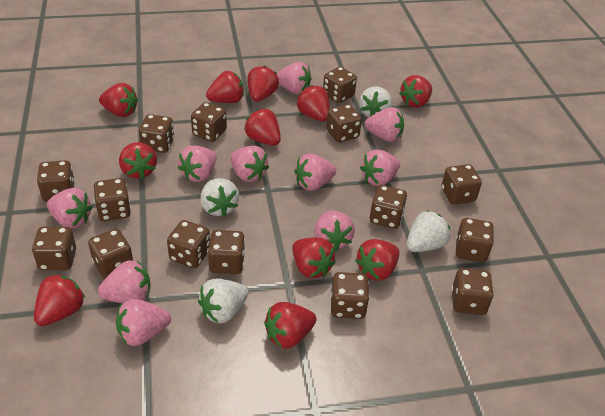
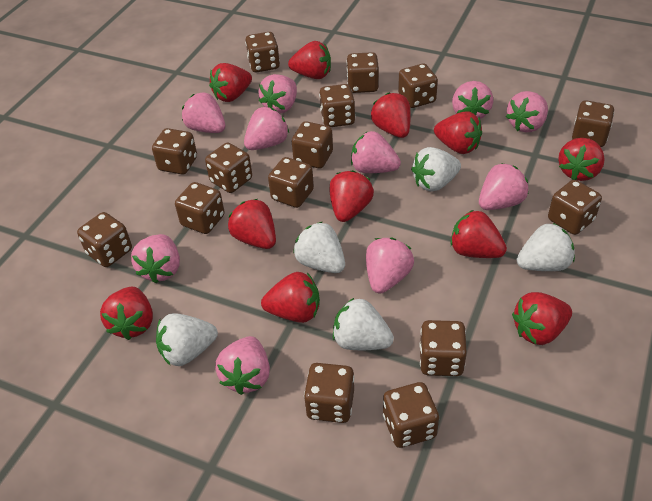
white strawberry: 4 -> 5

